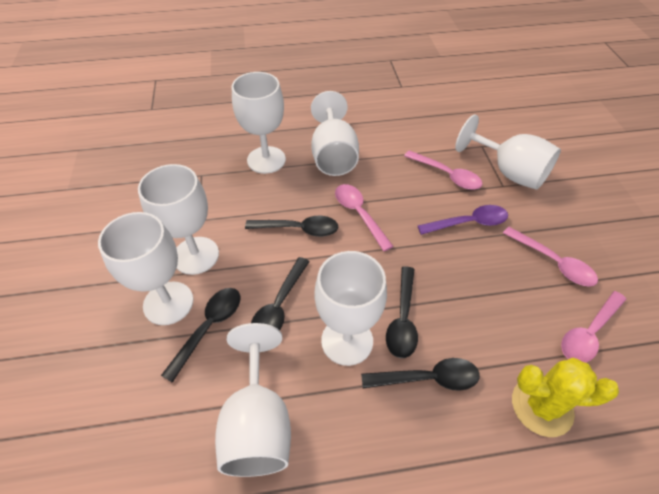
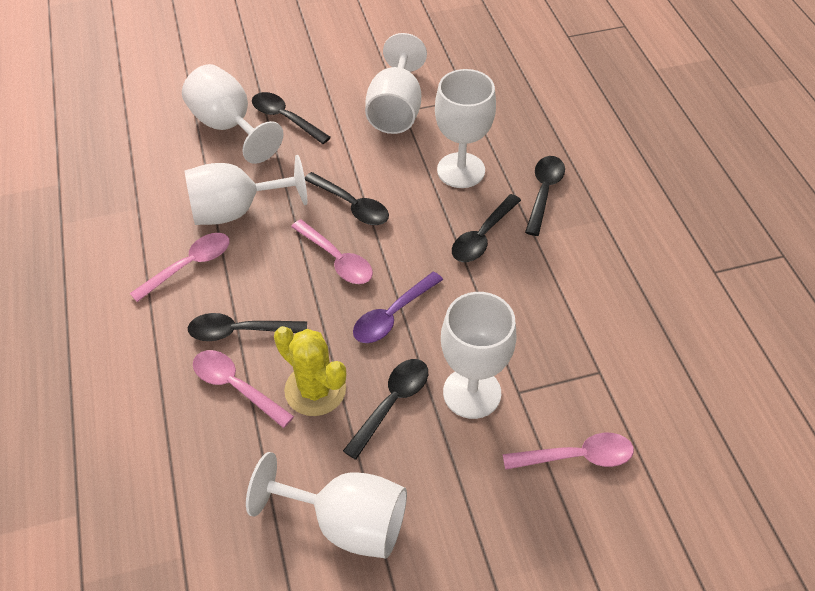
black spoon: 5 -> 6
white goblet: 7 -> 6

